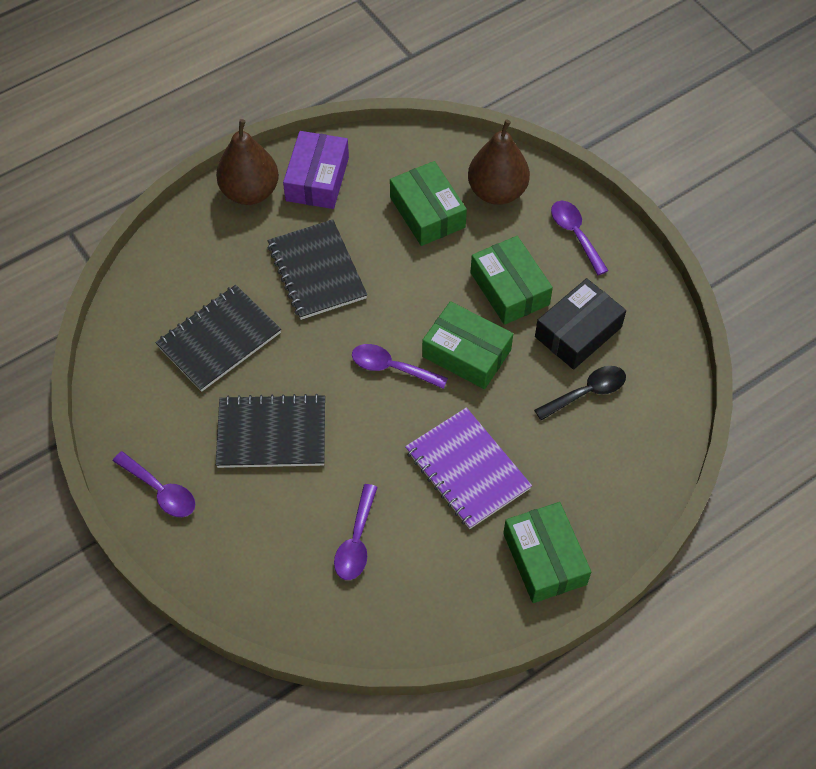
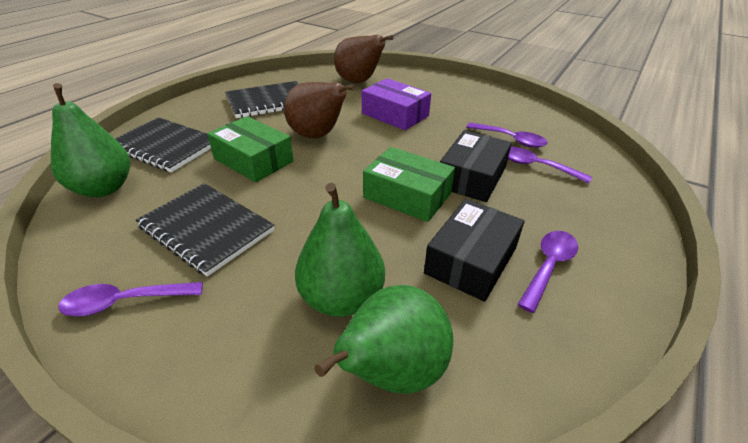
black box: 1 -> 2
black spoon: 1 -> 0
green box: 4 -> 2
green pear: 0 -> 3
purple notebook: 1 -> 0

